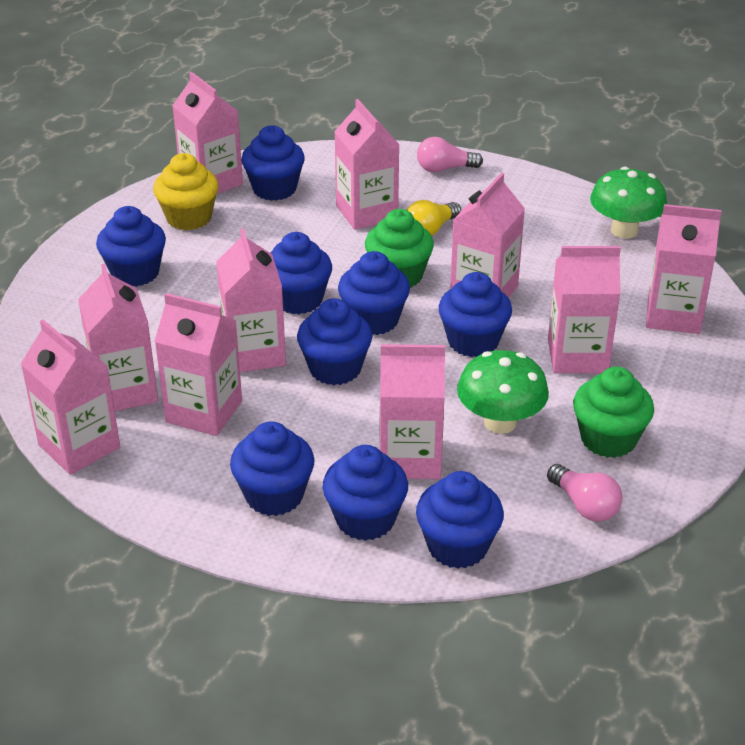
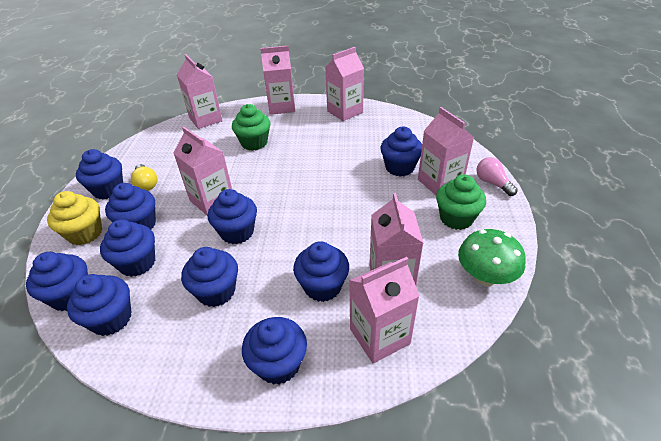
blue cupcake: 9 -> 10
green mushroom: 2 -> 1
pink carton: 10 -> 7
pink light bulb: 2 -> 1

